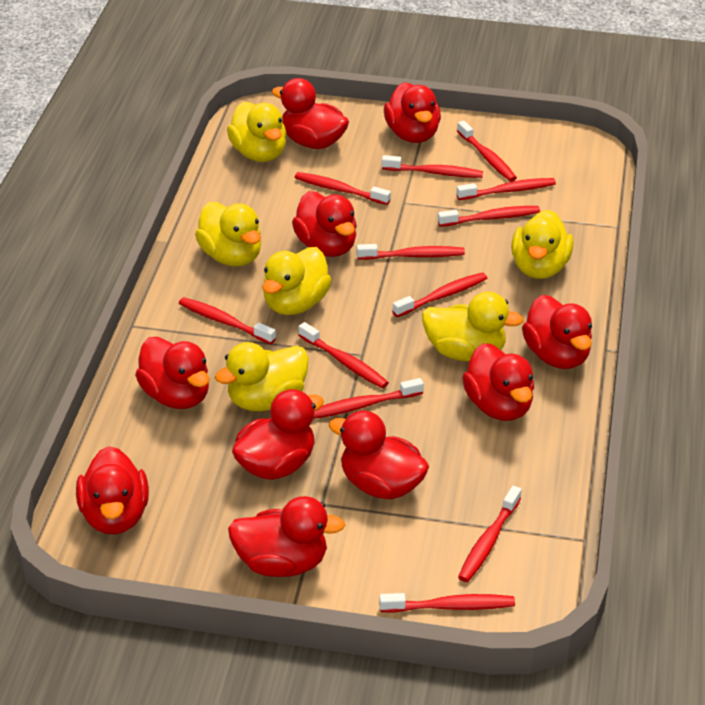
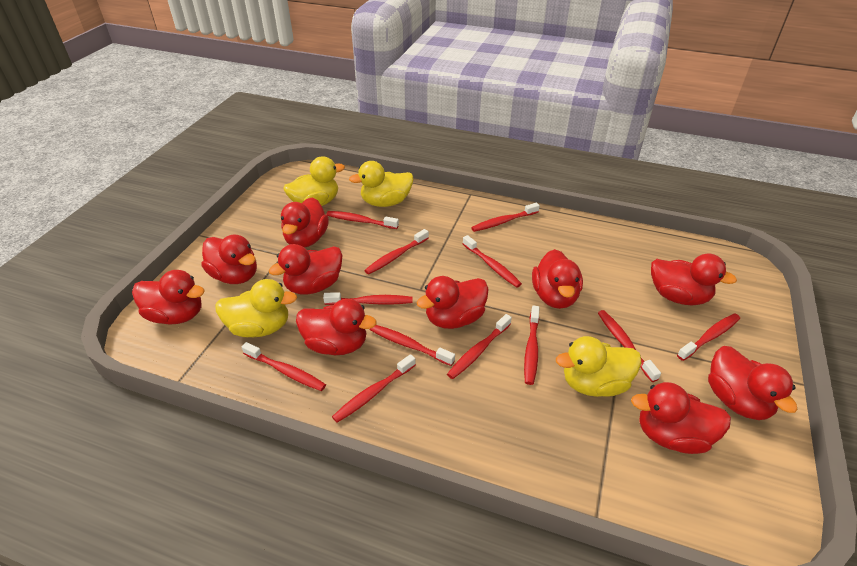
yellow duck: 6 -> 4

